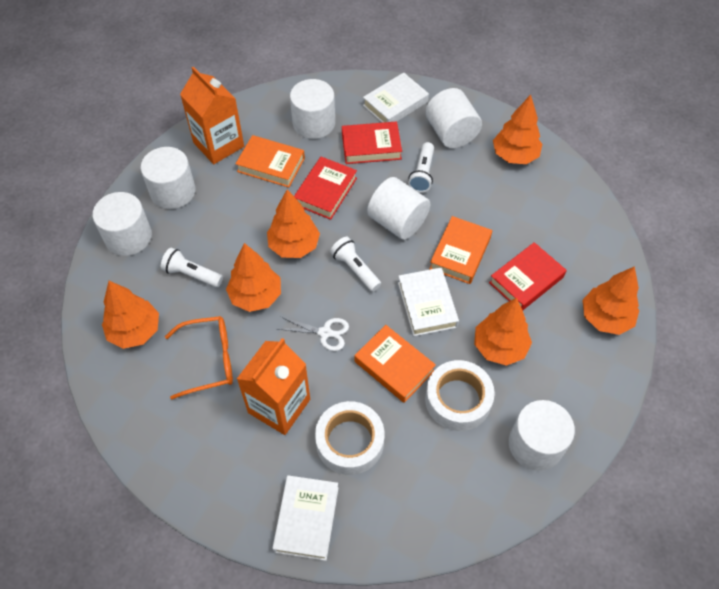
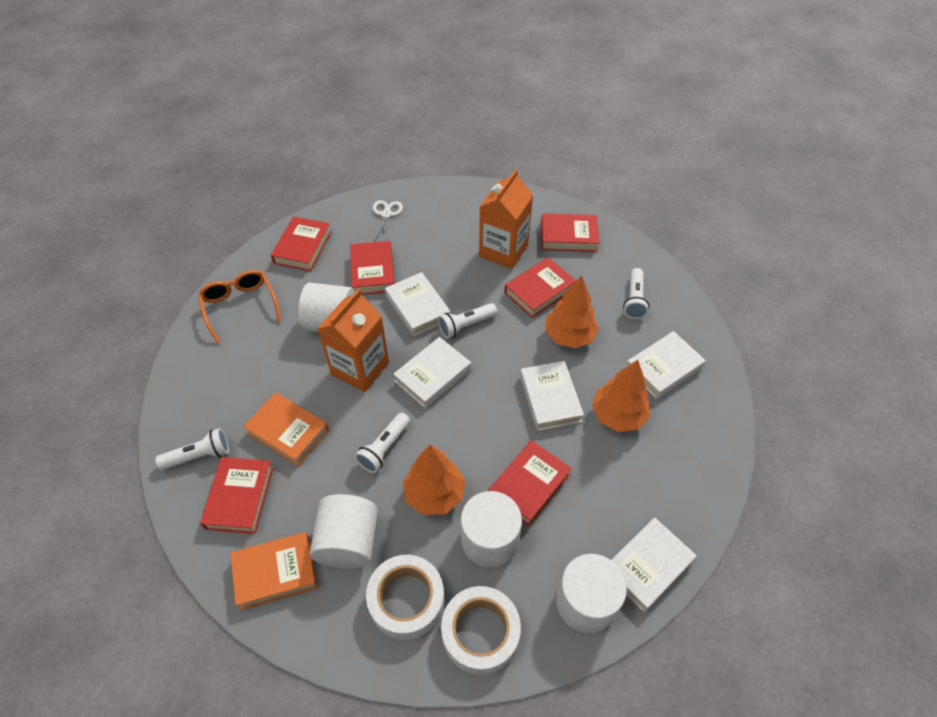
orange book: 3 -> 2
orange tree: 6 -> 3
red book: 3 -> 6
white book: 3 -> 5
white cylinder: 6 -> 4
white flashlight: 3 -> 4

